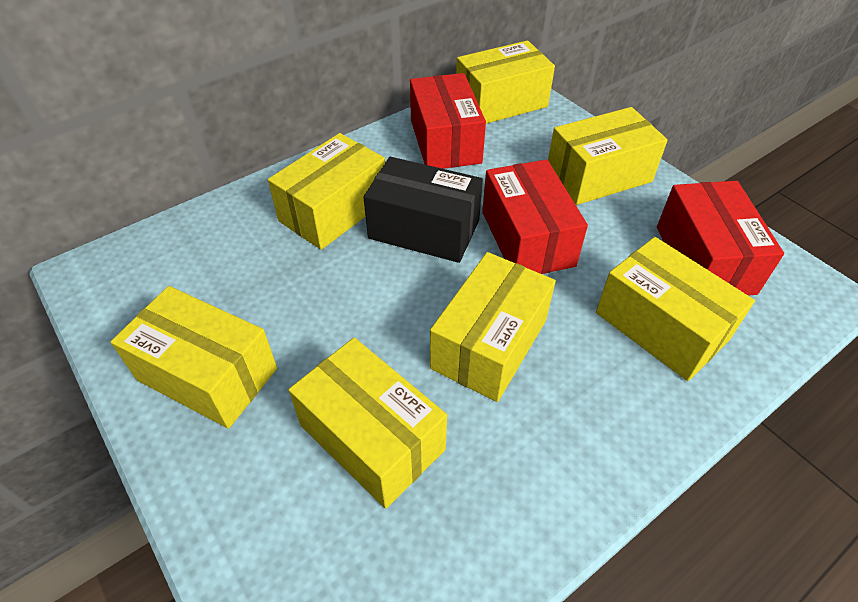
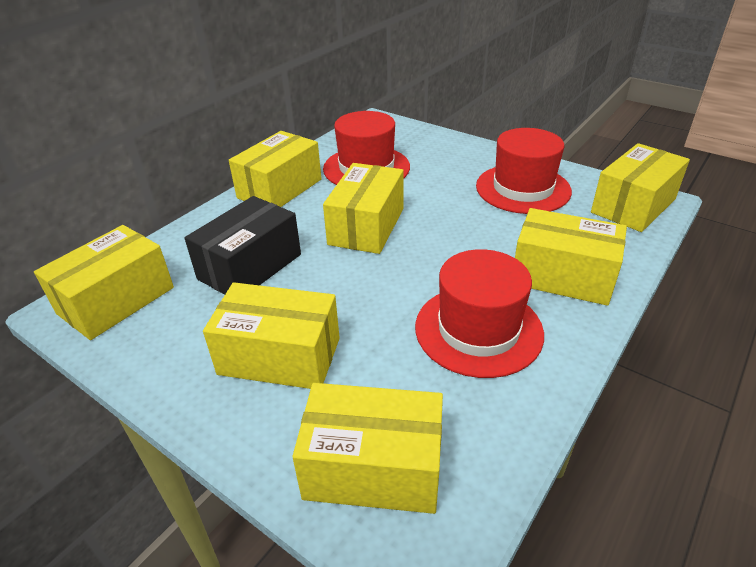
red box: 3 -> 0
red hat: 0 -> 3

